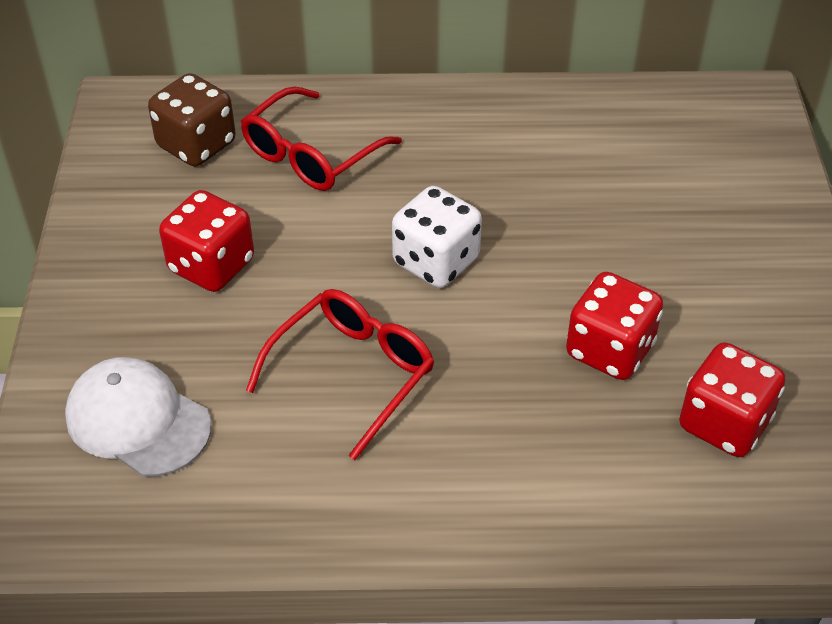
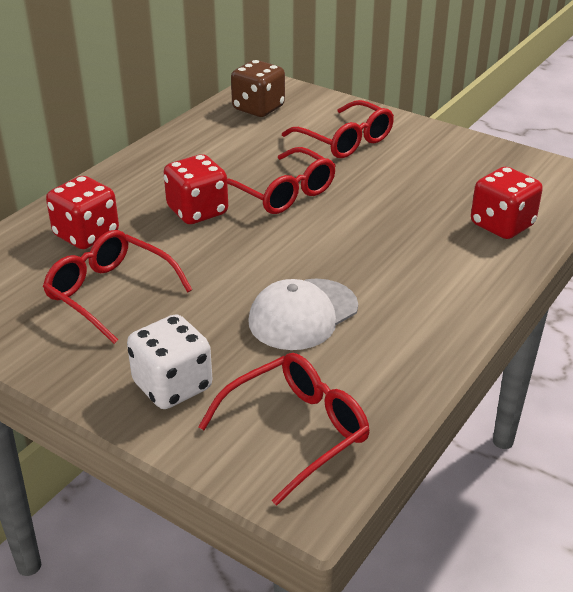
red glasses: 2 -> 4

